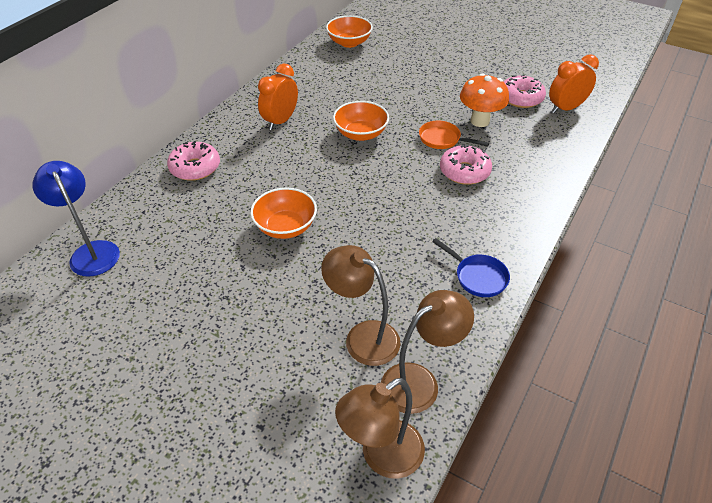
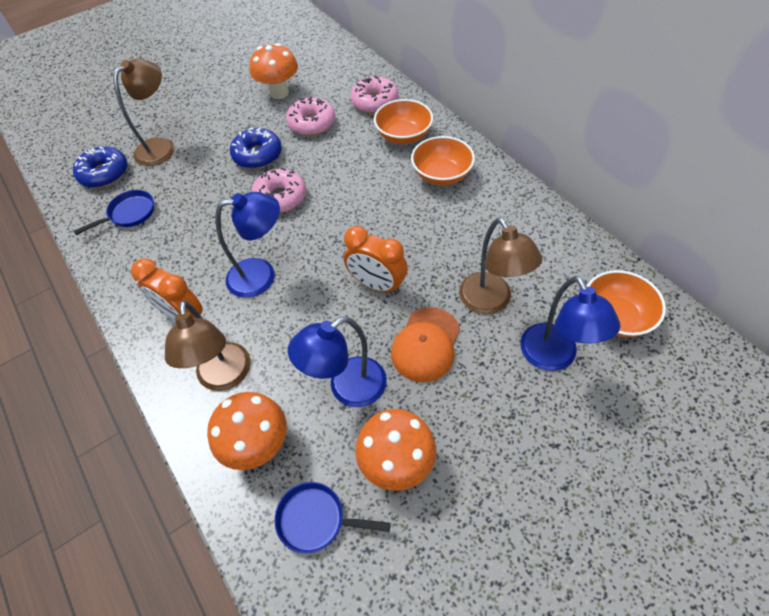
blue donut: 0 -> 2
blue lamp: 1 -> 3
blue pan: 1 -> 2
orange cap: 0 -> 1
orange mushroom: 1 -> 3
orange pan: 1 -> 0

